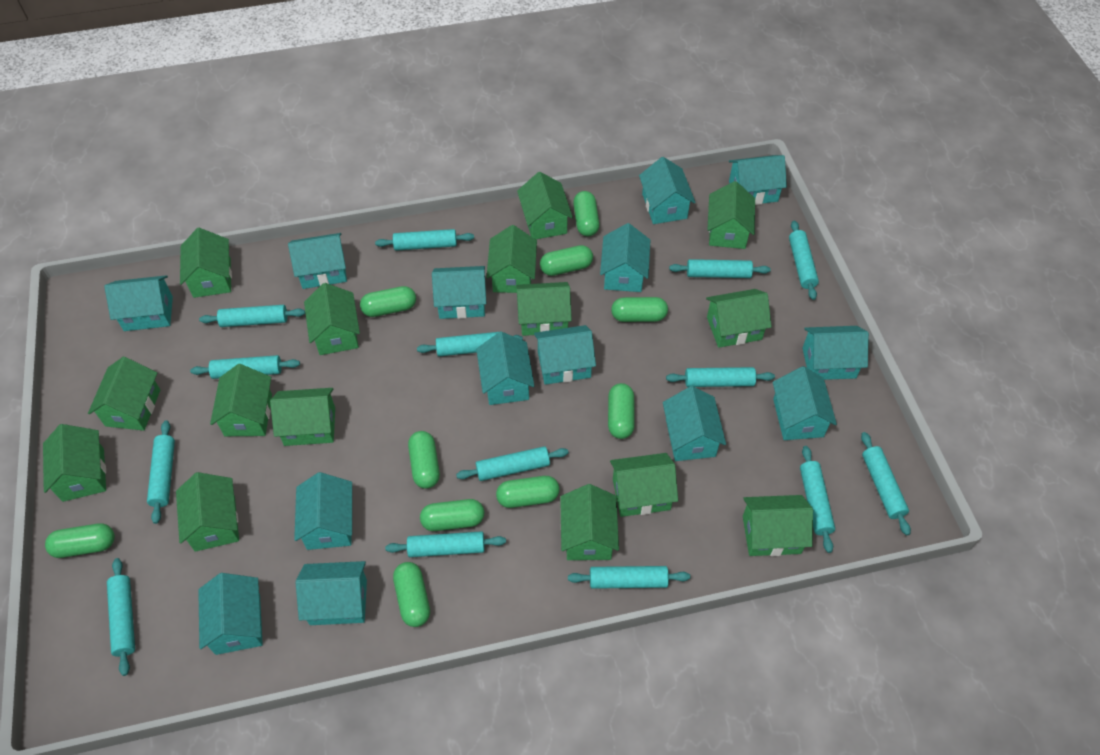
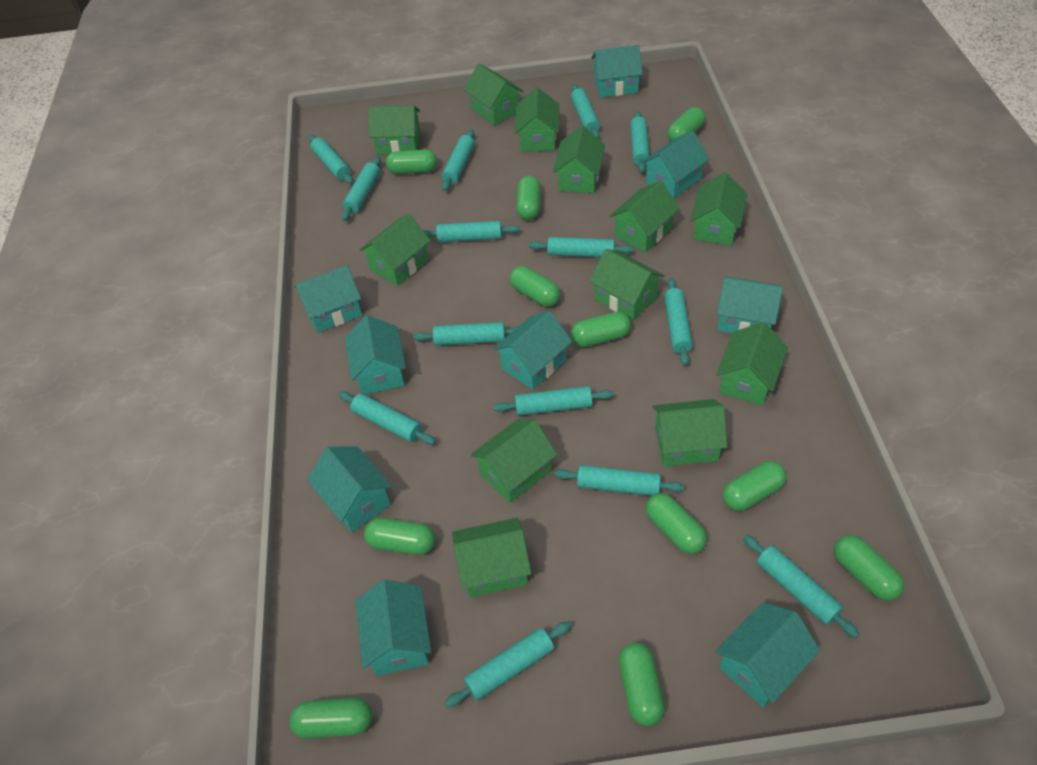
green capsule: 10 -> 11
green house: 15 -> 12
turquoise house: 14 -> 9

